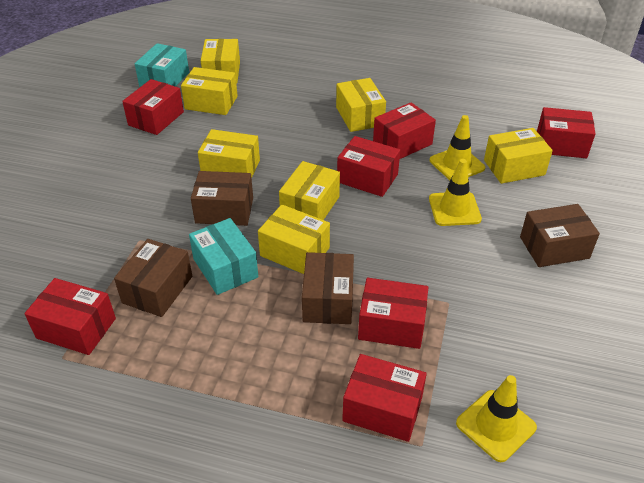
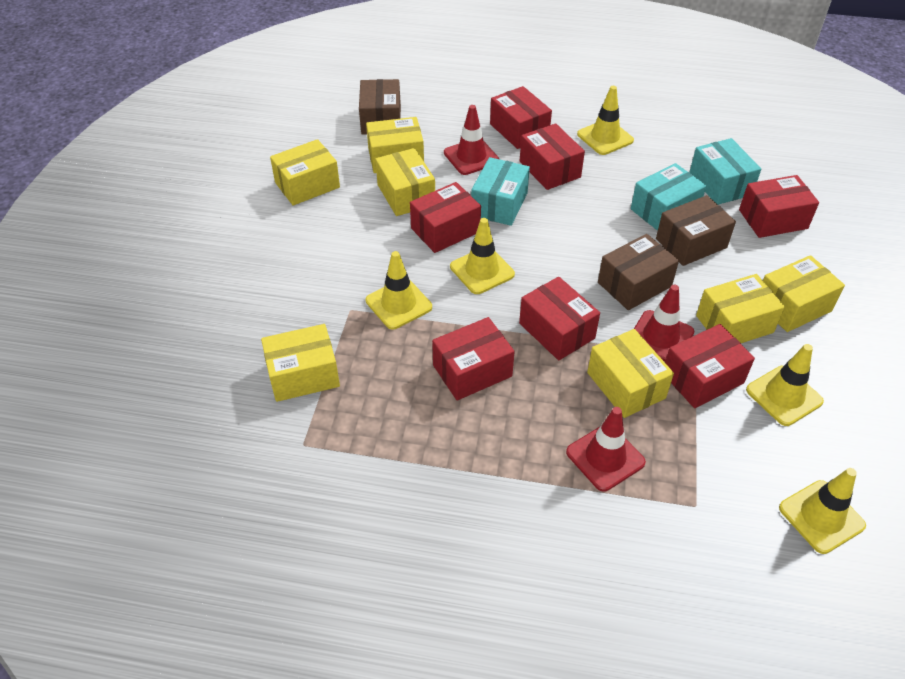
brown box: 4 -> 3
red traffic cone: 0 -> 3
turquoise box: 2 -> 3
yellow traffic cone: 3 -> 5

